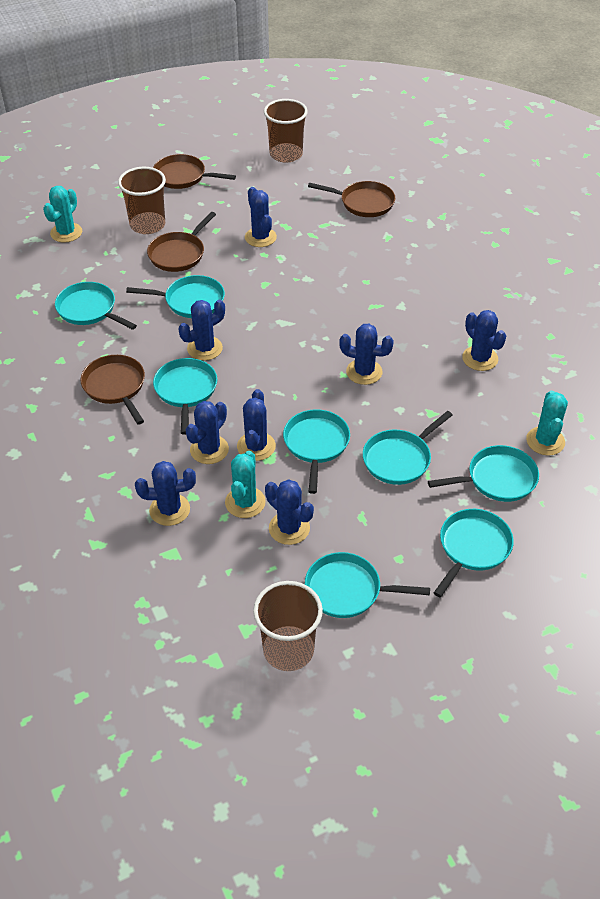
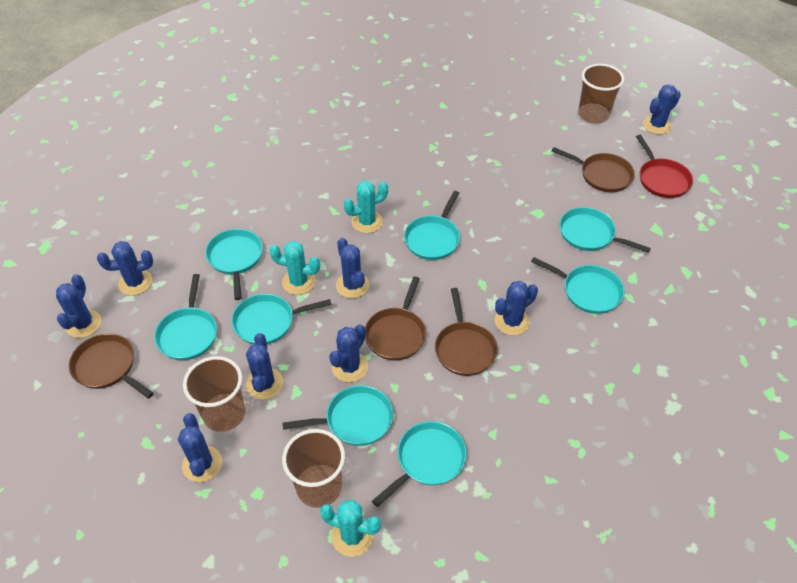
red pan: 0 -> 1

